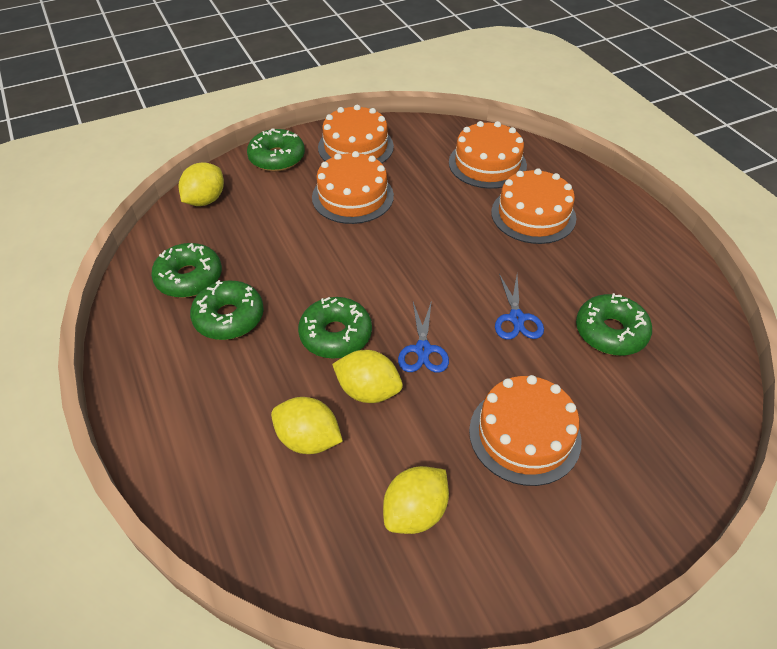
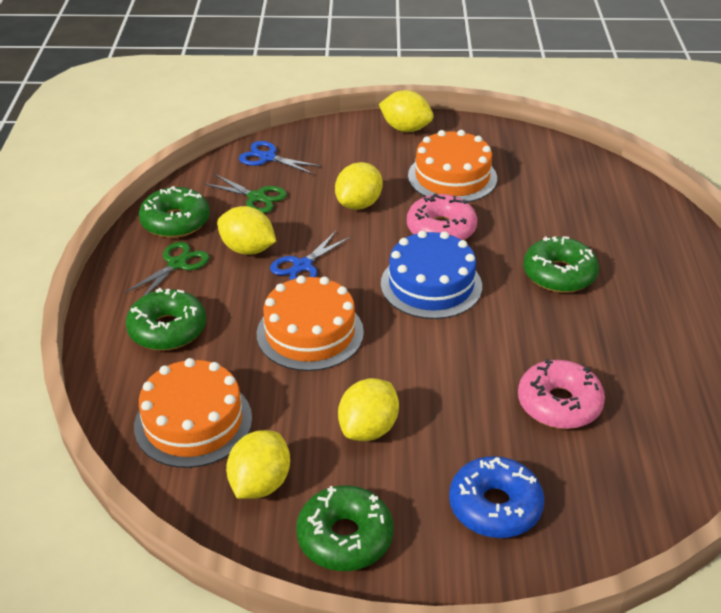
blue cake: 0 -> 1
blue donut: 0 -> 1
green donut: 5 -> 4
green scissors: 0 -> 2
orange cake: 5 -> 3
pink donut: 0 -> 2
yellow lemon: 4 -> 5

